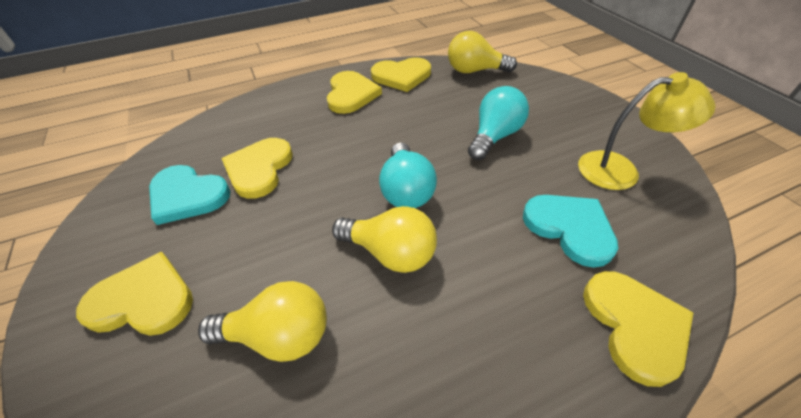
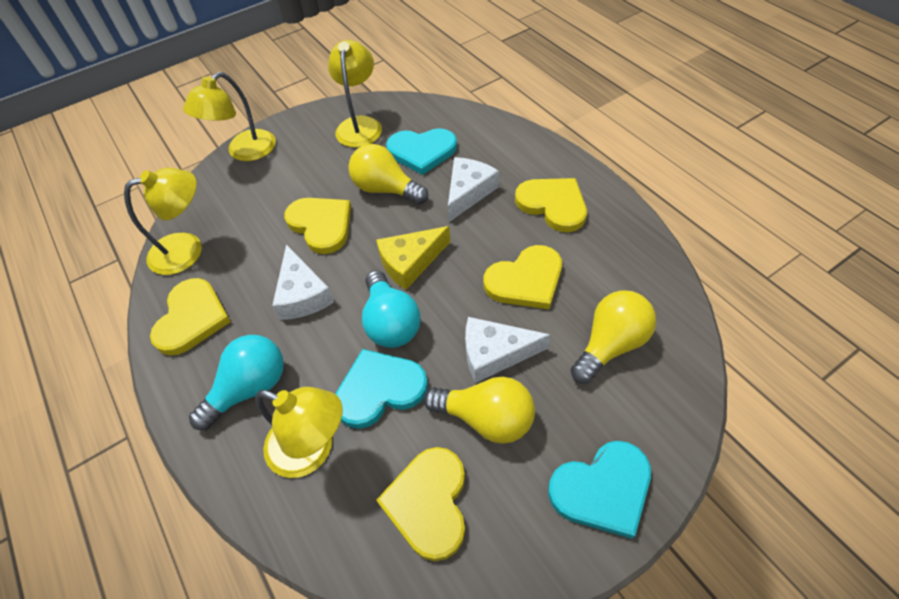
turquoise heart: 2 -> 3
white cheese: 0 -> 3
yellow cheese: 0 -> 1
yellow lamp: 1 -> 4

